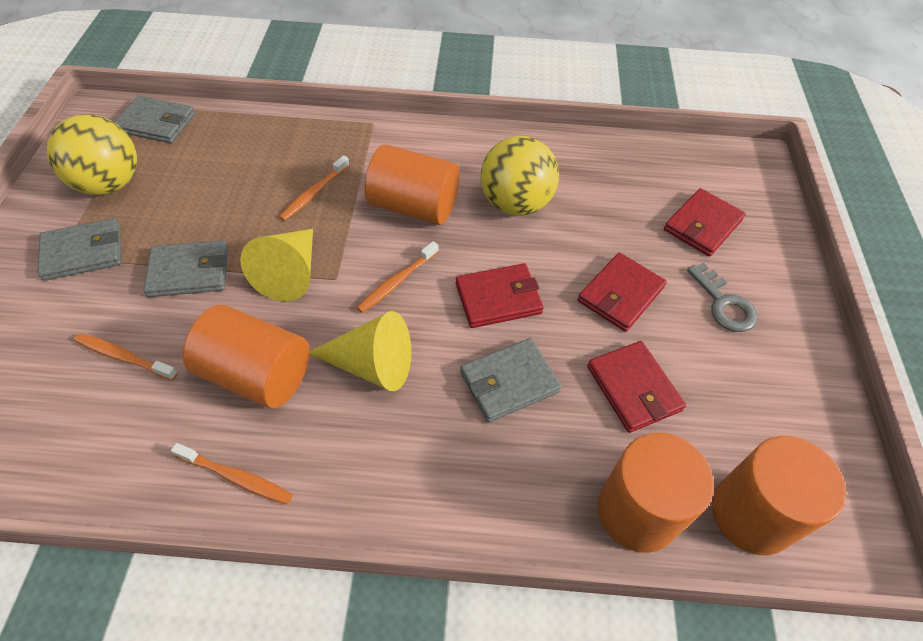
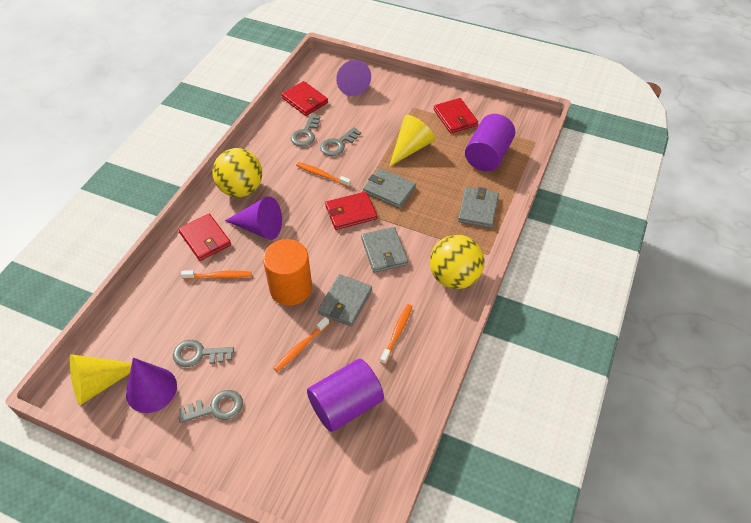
grey key: 1 -> 4
orange cylinder: 4 -> 1
purple cone: 0 -> 3
purple cylinder: 0 -> 2

